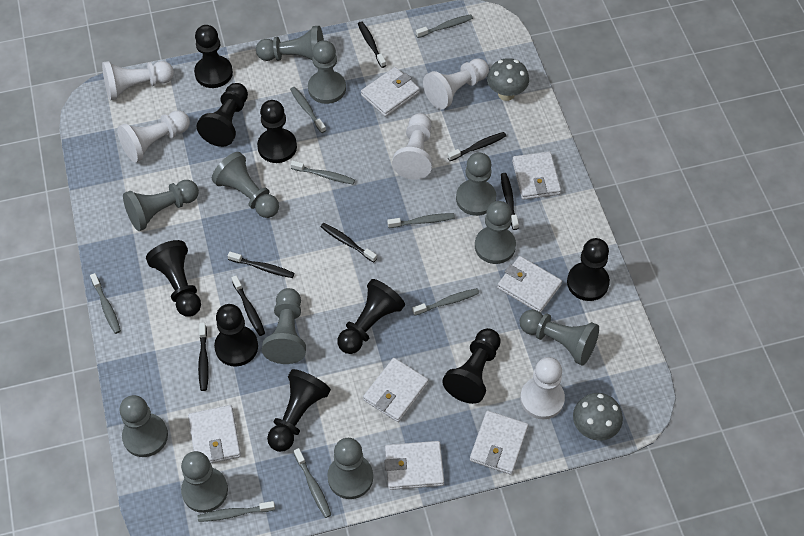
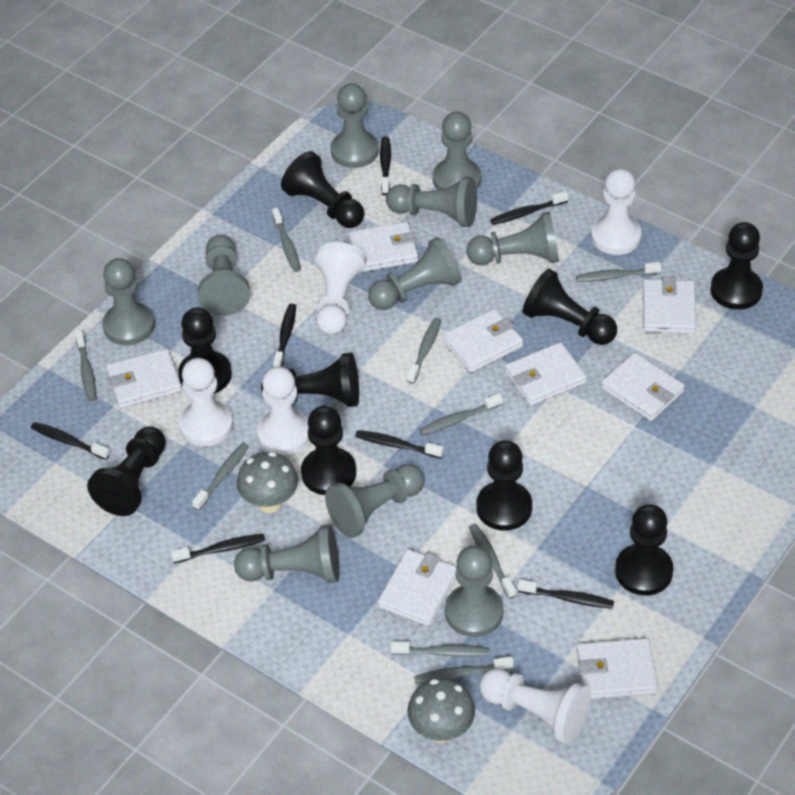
grey pawn: 11 -> 10
grey toothbrush: 8 -> 9
white wallet: 7 -> 8

